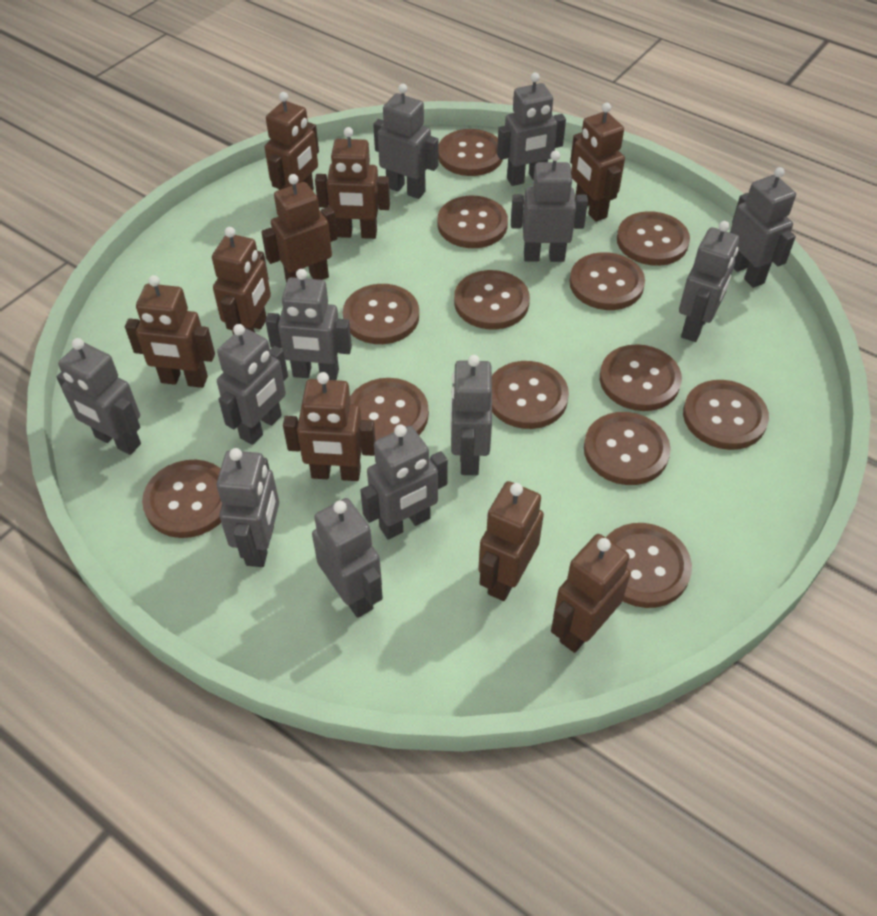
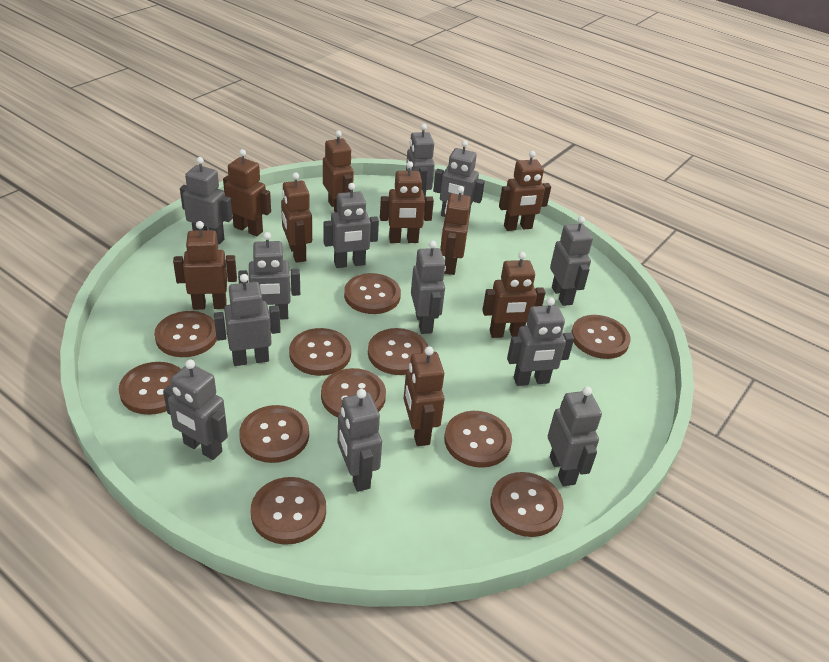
brown button: 13 -> 11

